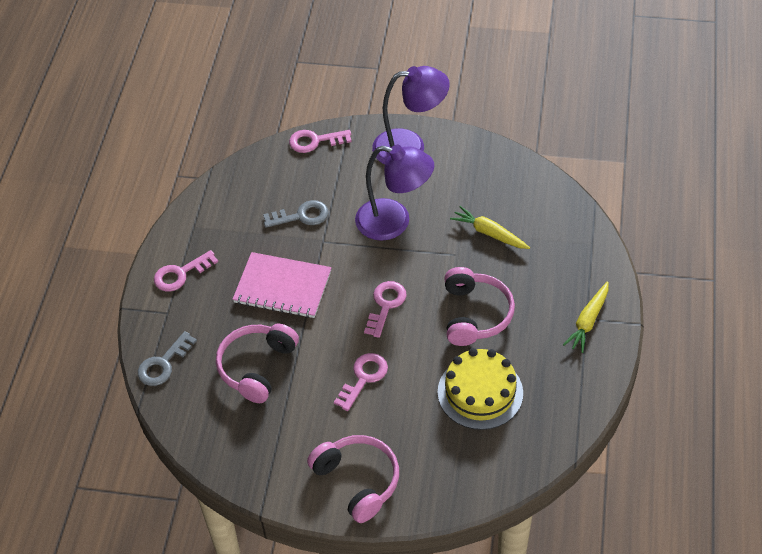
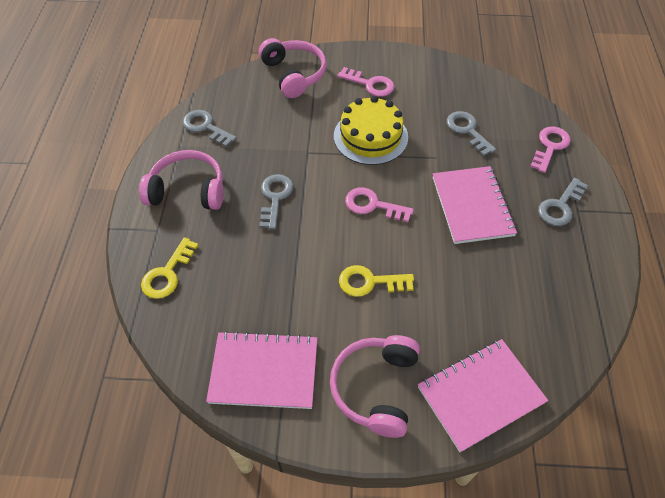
grey key: 2 -> 4
pink key: 4 -> 3
pink notebook: 1 -> 3
purple lamp: 2 -> 0
yellow carrot: 2 -> 0
yellow key: 0 -> 2

